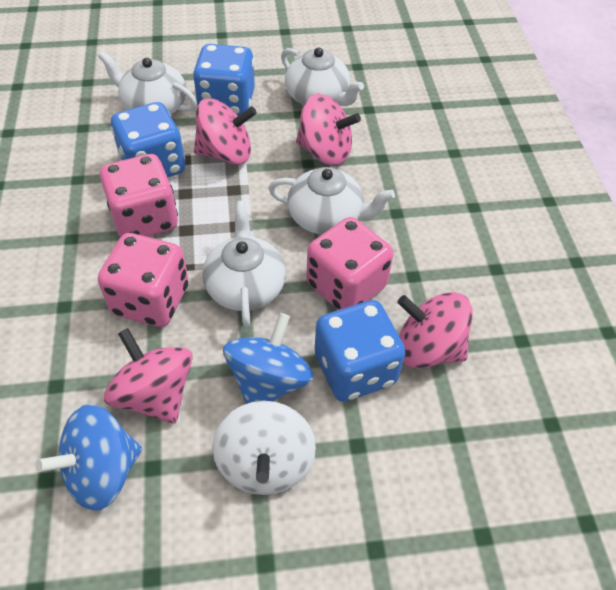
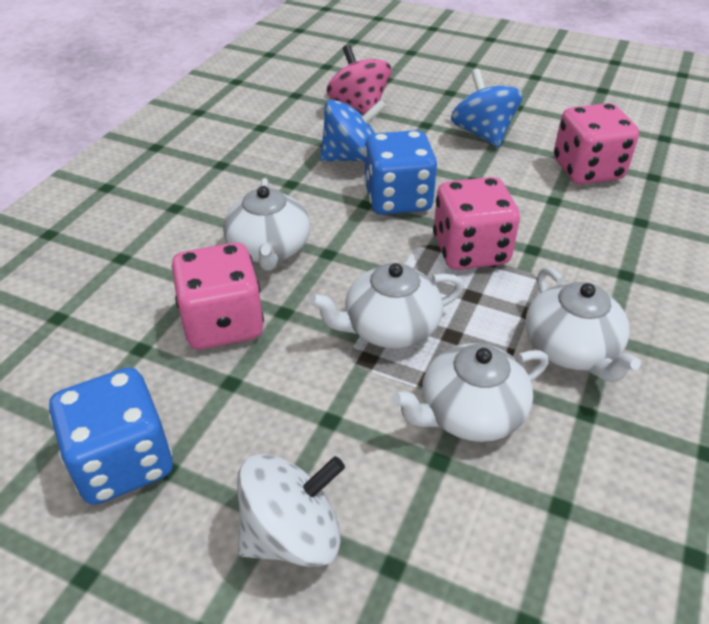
blue dice: 3 -> 2
pink spinning top: 4 -> 1

